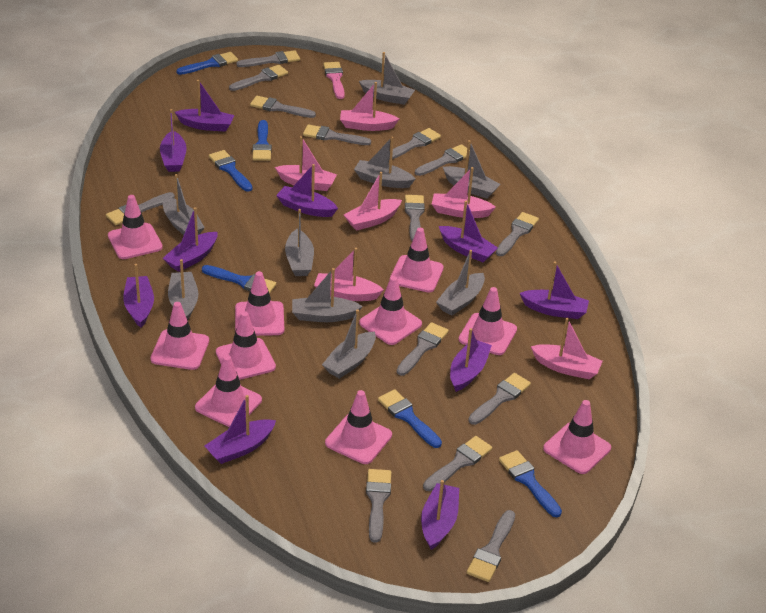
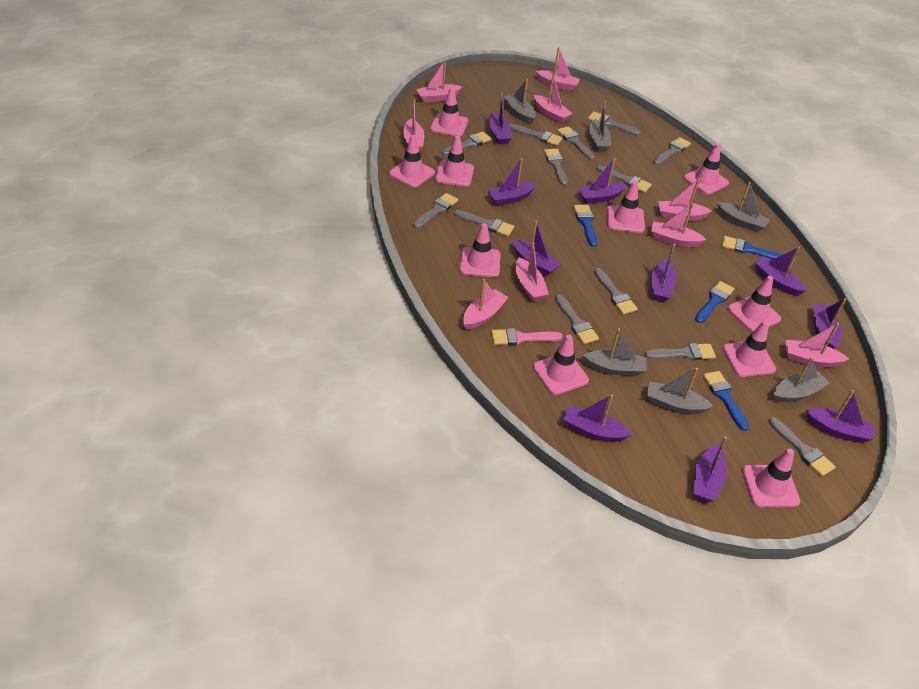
blue brush: 6 -> 4
grey boat: 9 -> 6
grey brush: 14 -> 13
pink boat: 6 -> 9

